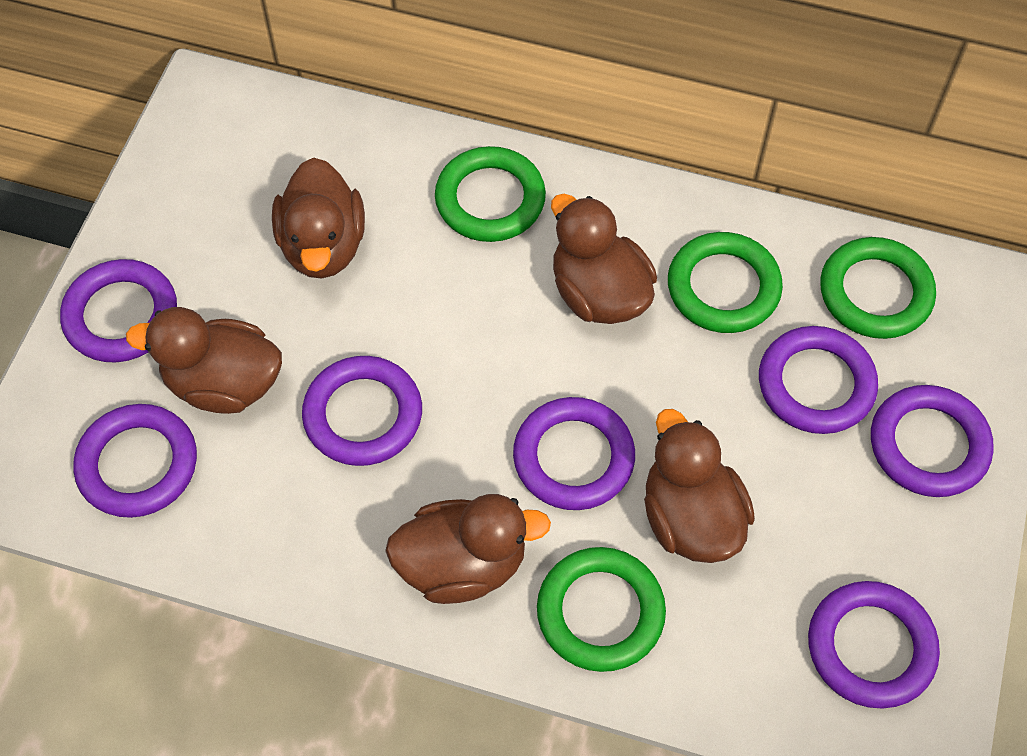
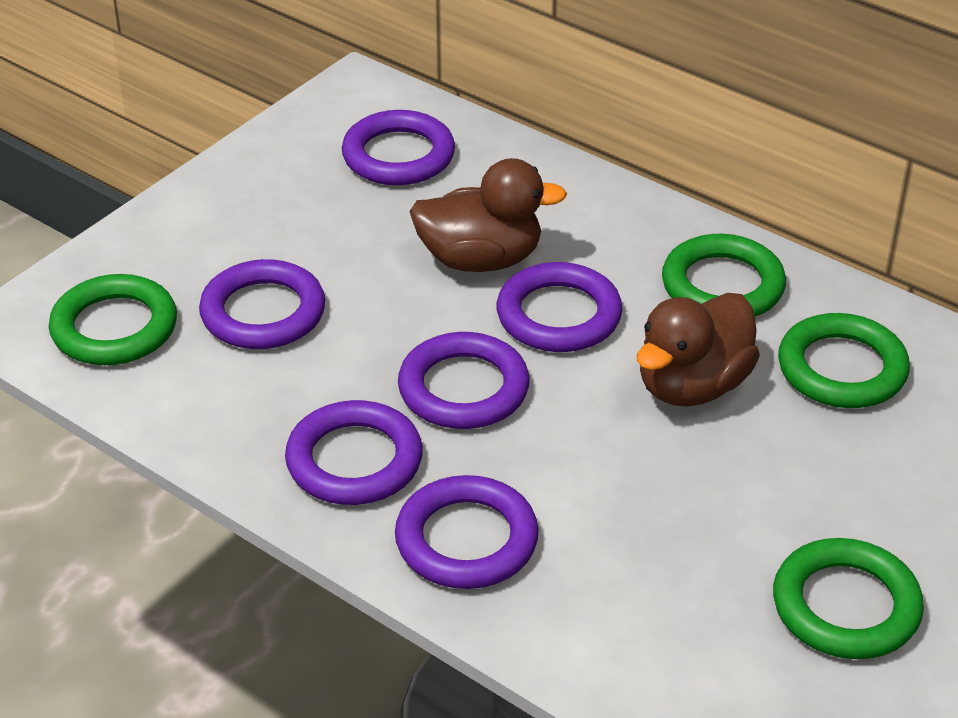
brown duck: 5 -> 2
purple ring: 7 -> 6

